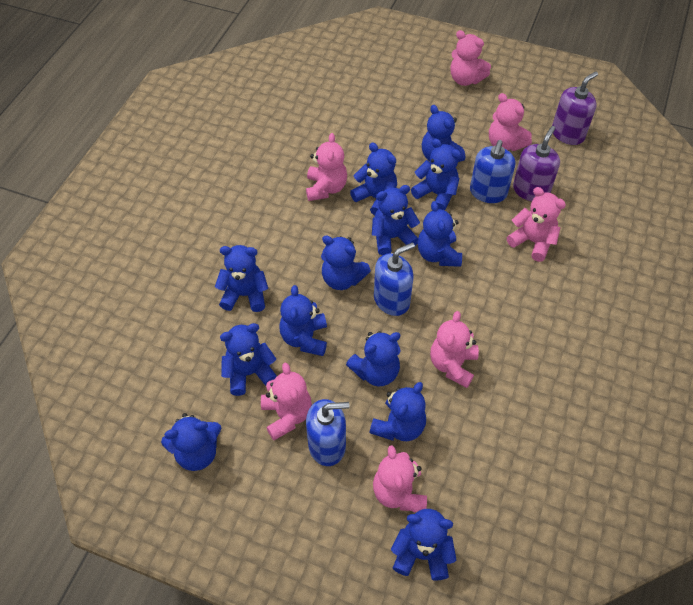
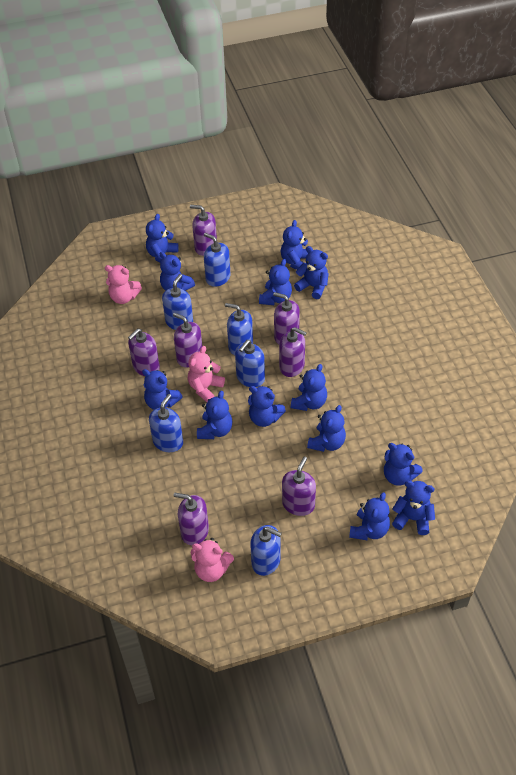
blue soap dispenser: 3 -> 6
pink teddy bear: 7 -> 3
purple soap dispenser: 2 -> 7

